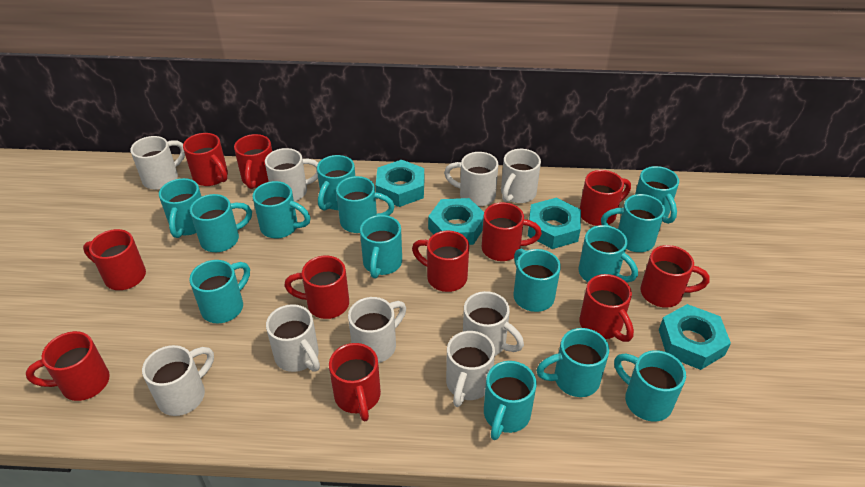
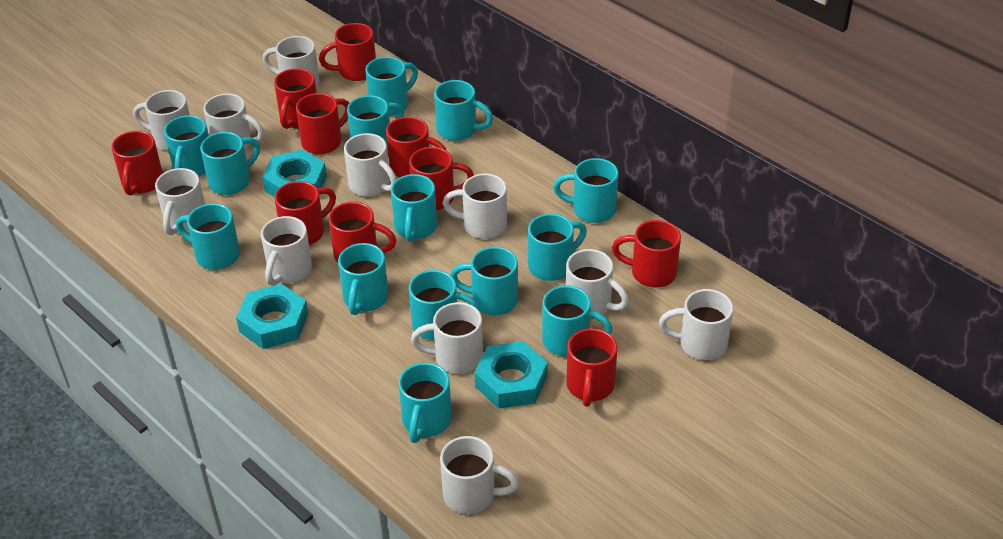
red mug: 11 -> 10
turquoise nut: 4 -> 3
white mug: 9 -> 11

